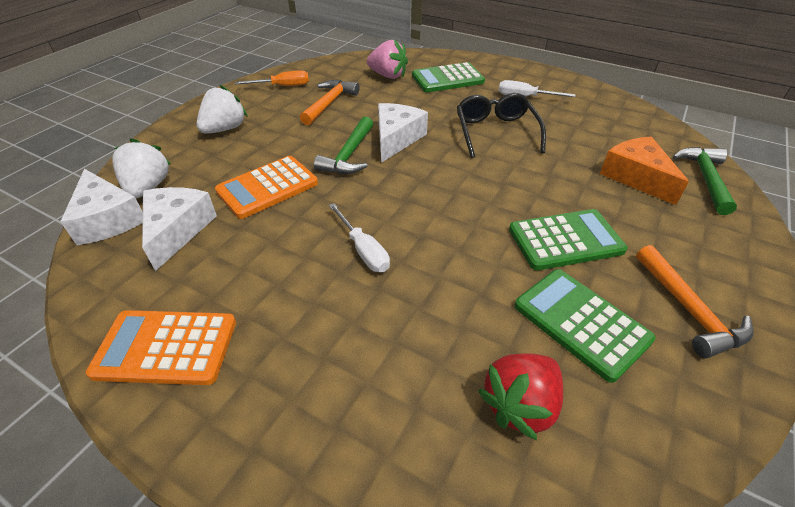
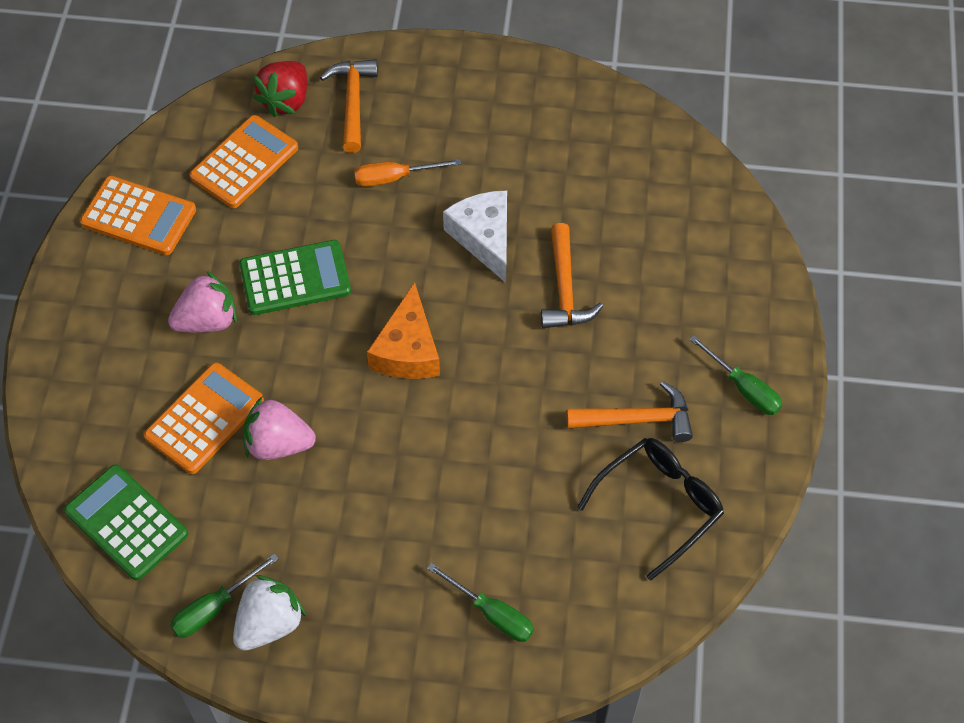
green calculator: 3 -> 2
green hammer: 2 -> 0
green screwdriver: 0 -> 3
orange calculator: 2 -> 3
orange hammer: 2 -> 3
pink strawberry: 1 -> 2
white cheese: 3 -> 1
white screwdriver: 2 -> 0
white strawberry: 2 -> 1

